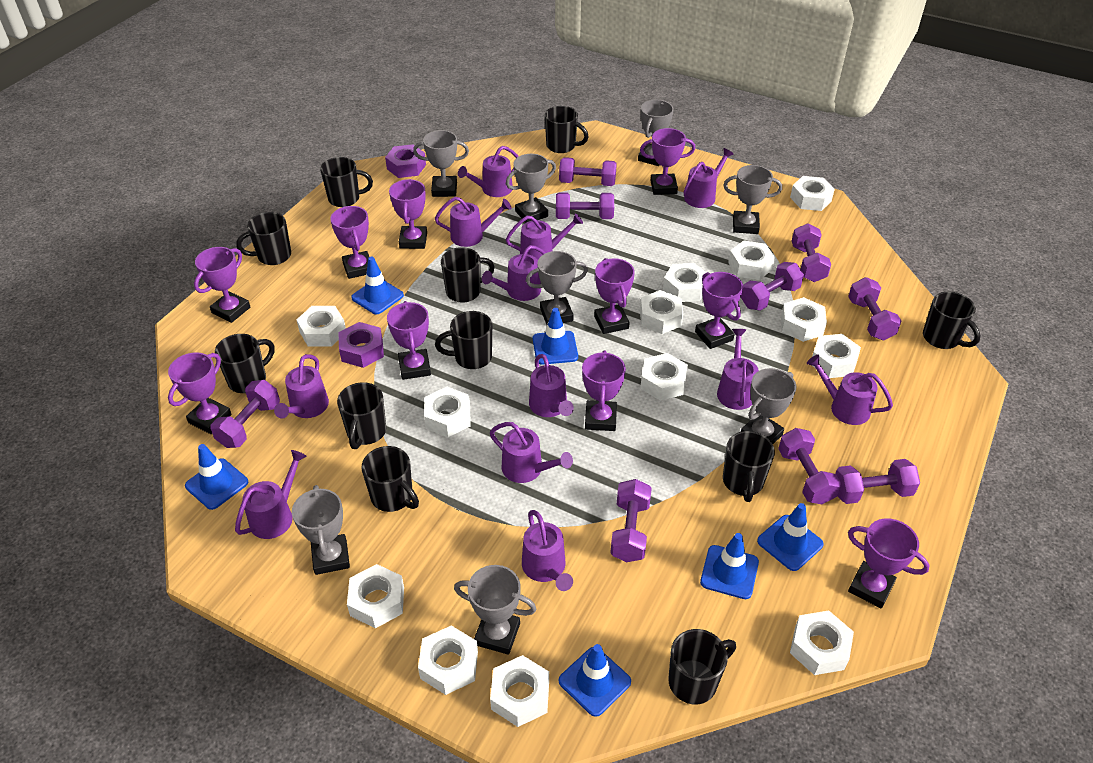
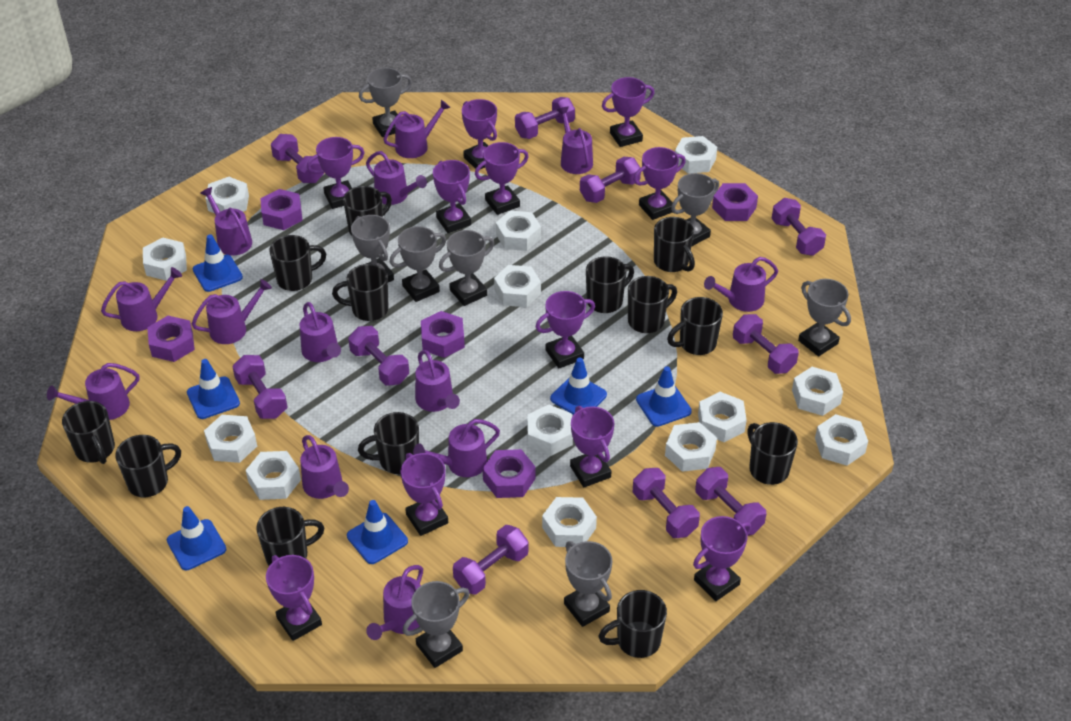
black mug: 11 -> 13
purple dumbbell: 9 -> 10
purple nut: 2 -> 5
purple trophy: 10 -> 11
purple watering can: 12 -> 13

